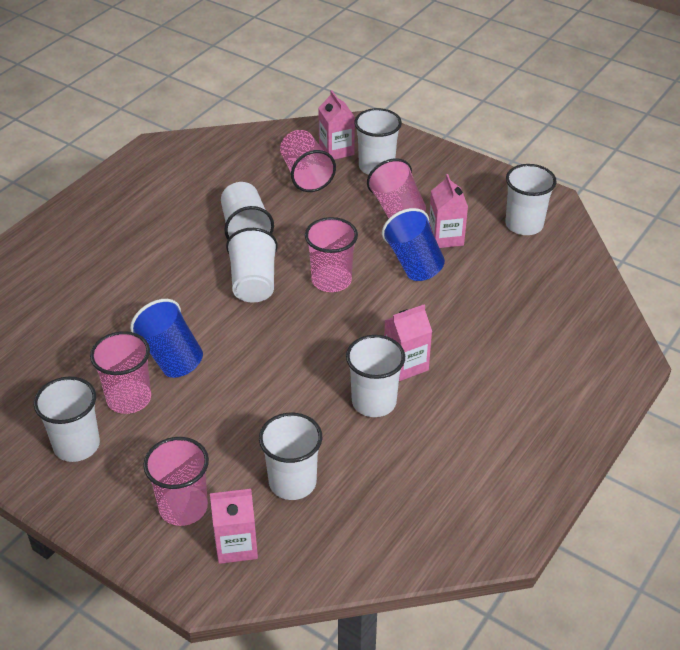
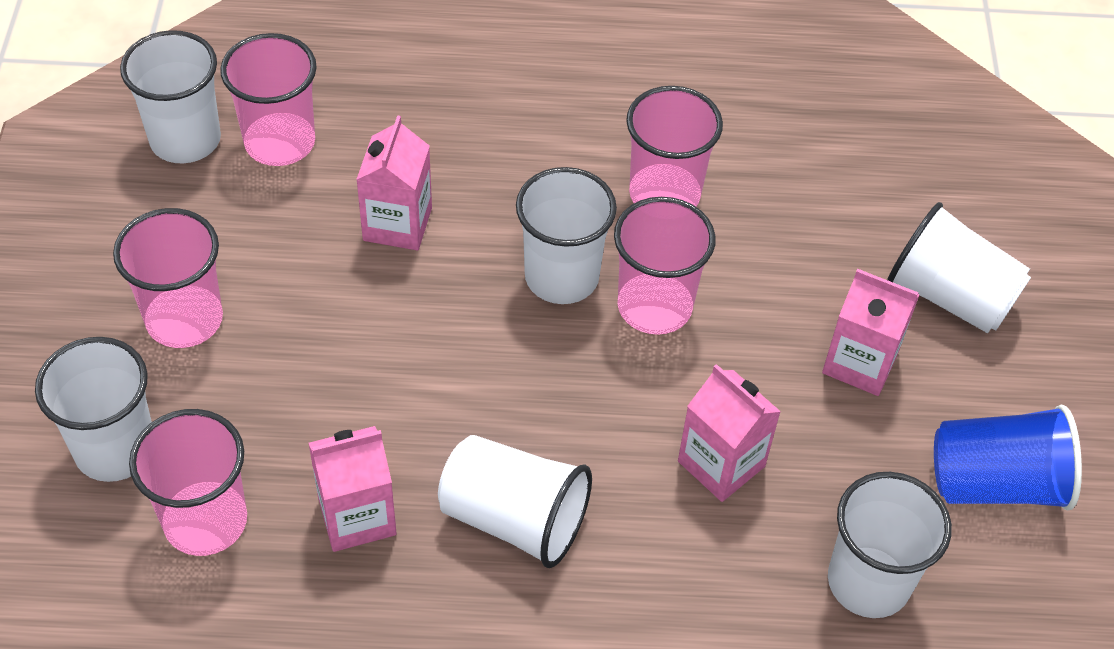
blue cup: 2 -> 1
white cup: 7 -> 6

